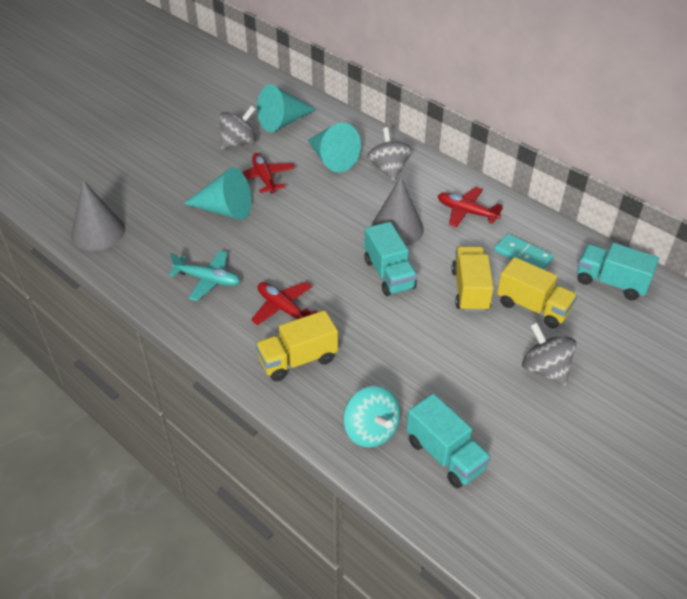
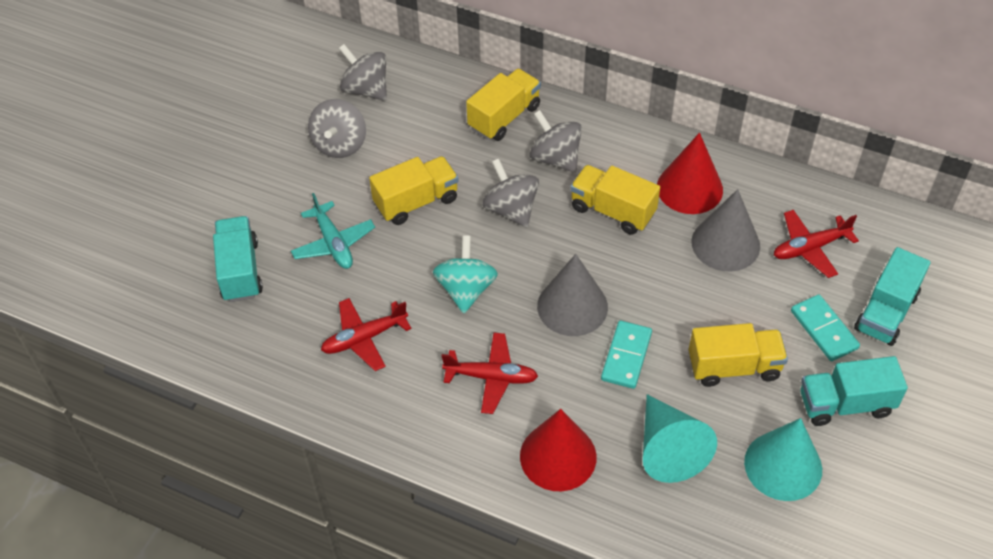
grey spinning top: 3 -> 4
red cone: 0 -> 2
turquoise cone: 3 -> 2
turquoise domino: 1 -> 2
yellow truck: 3 -> 4

